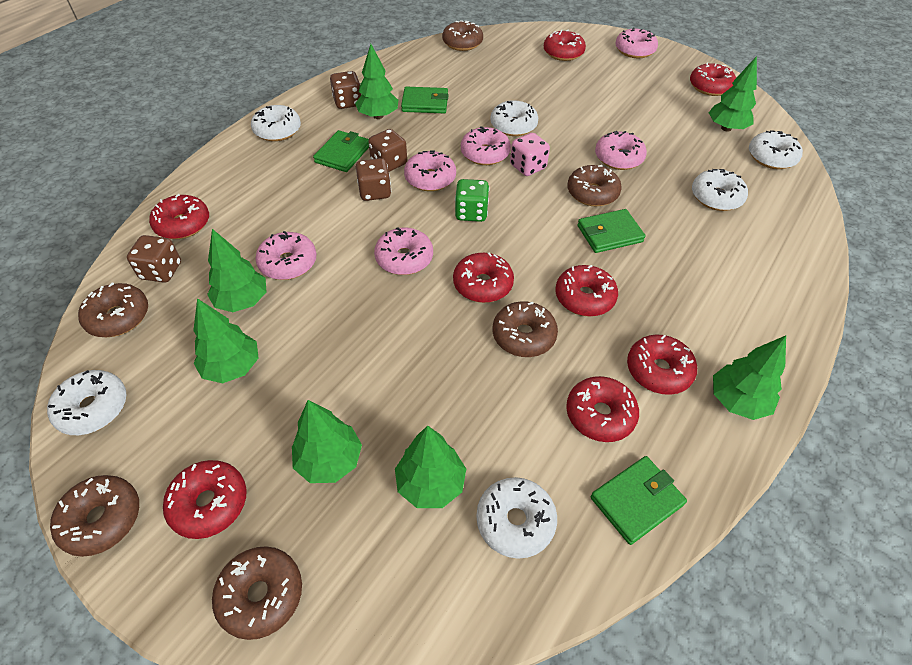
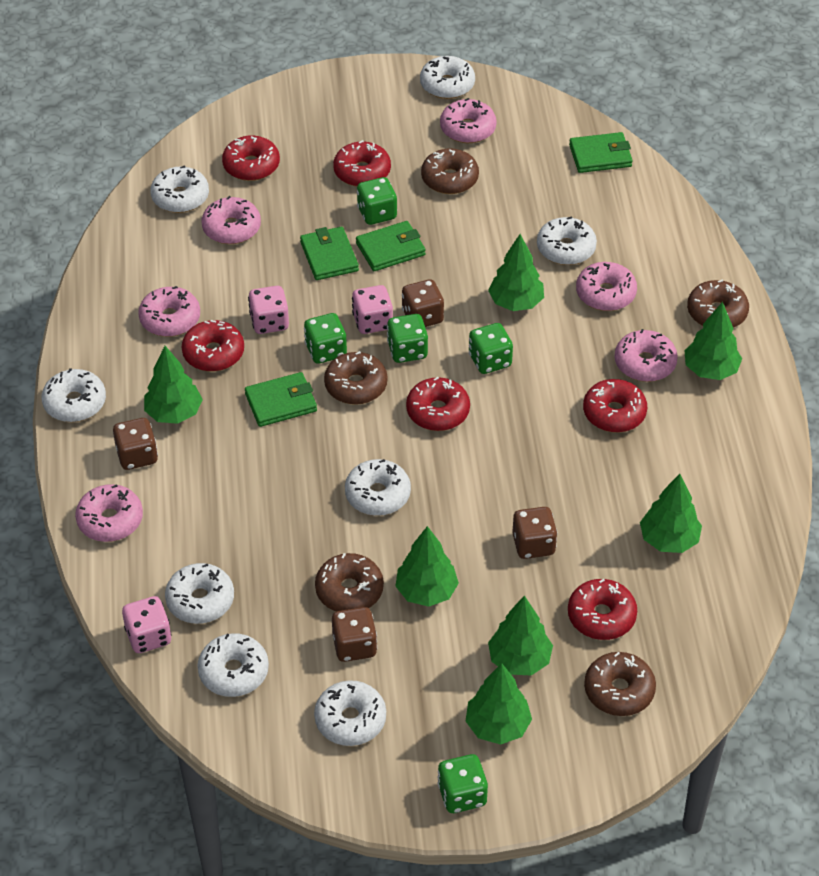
brown donut: 6 -> 5
green dice: 1 -> 5
pink dice: 1 -> 3
red donut: 8 -> 6
white donut: 6 -> 8

